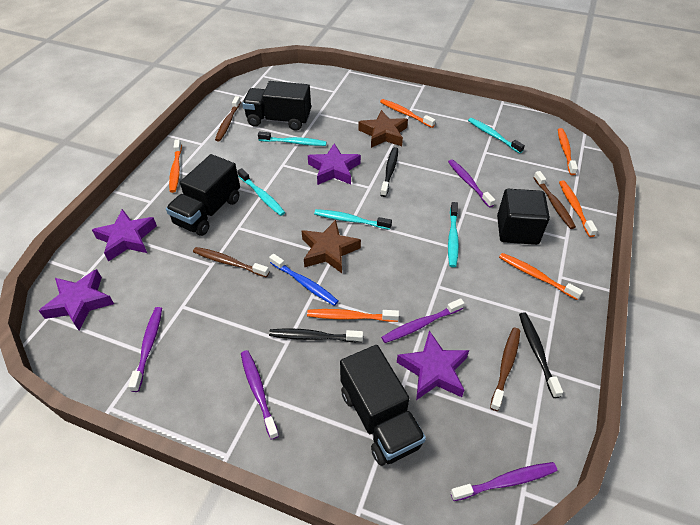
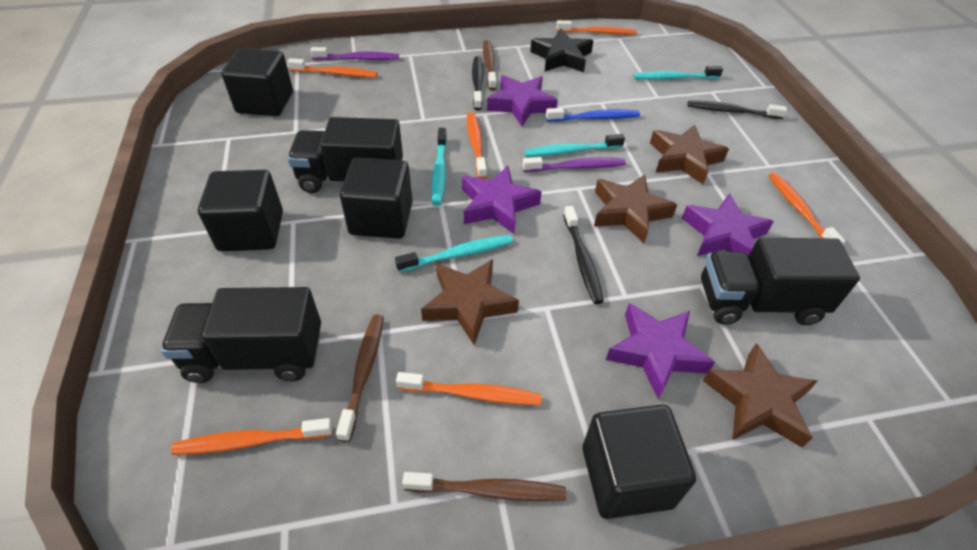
black cube: 1 -> 4
black star: 0 -> 1
brown star: 2 -> 4
brown toothbrush: 4 -> 3
purple toothbrush: 5 -> 2
turquoise toothbrush: 5 -> 4

